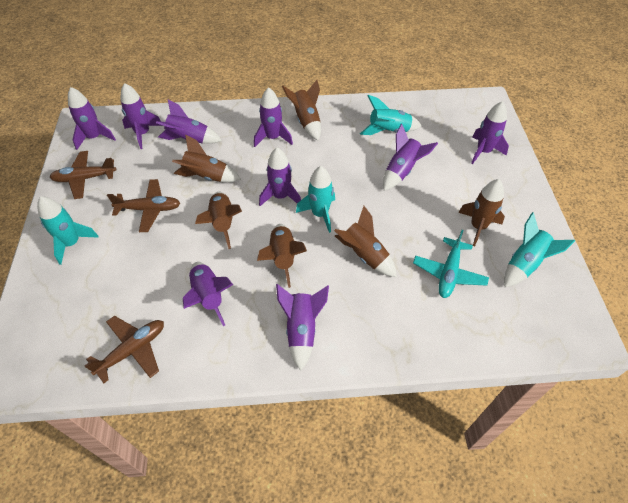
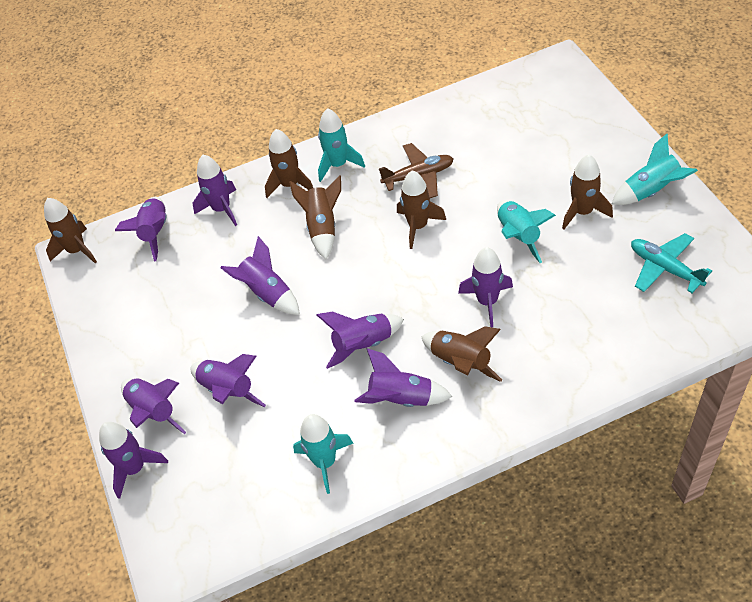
brown plane: 3 -> 1

